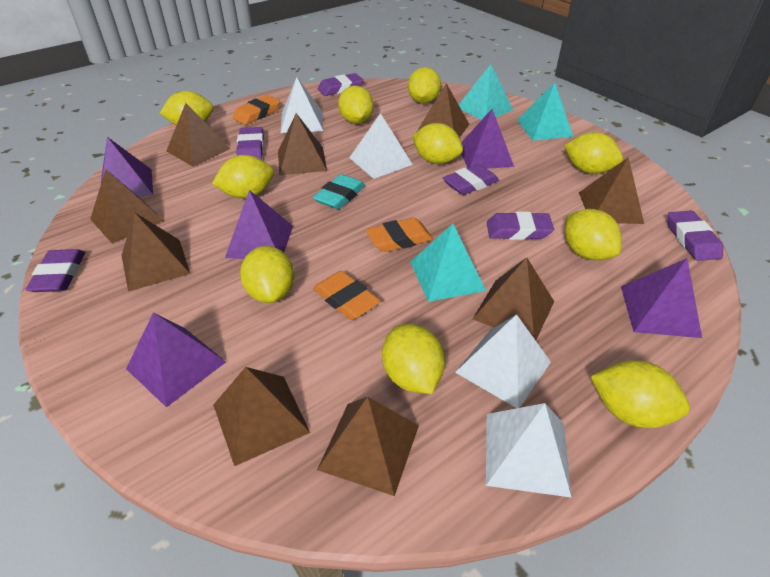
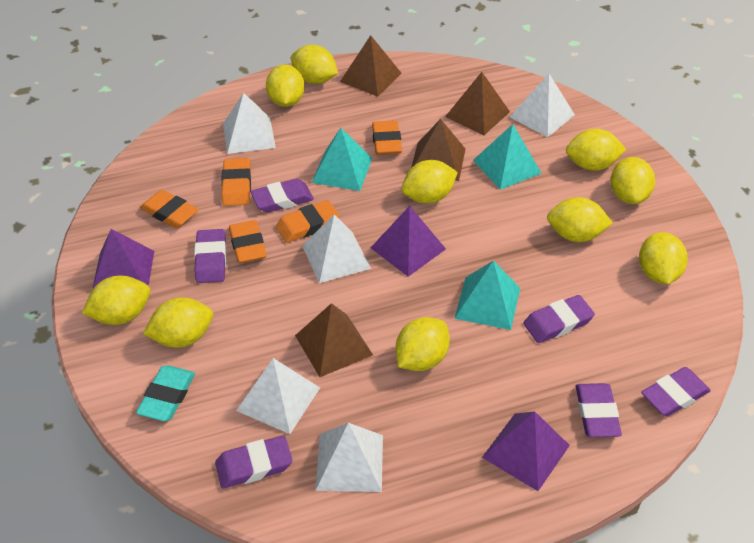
brown pyramid: 9 -> 4
orange eraser: 3 -> 5
purple pyramid: 5 -> 3
white pyramid: 4 -> 5

